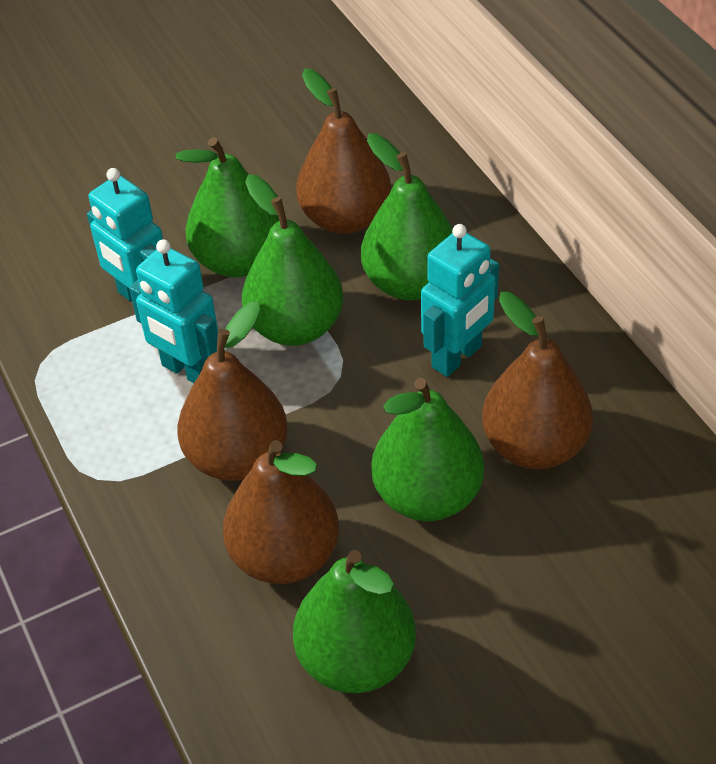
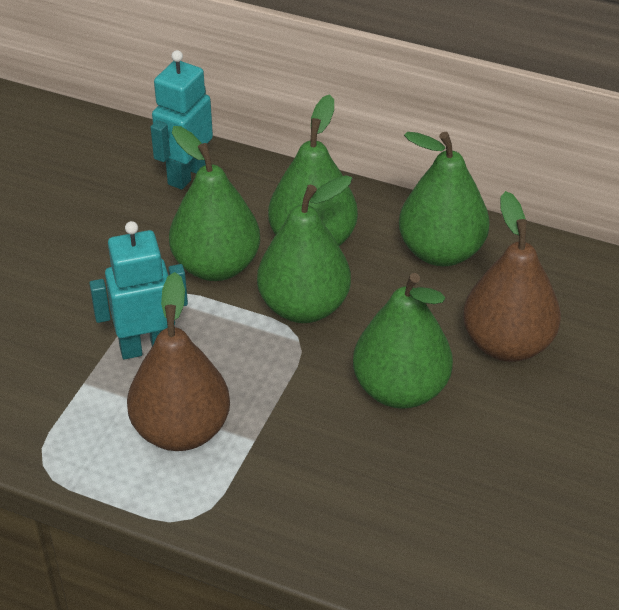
brown pear: 4 -> 2
turquoise robot: 3 -> 2

